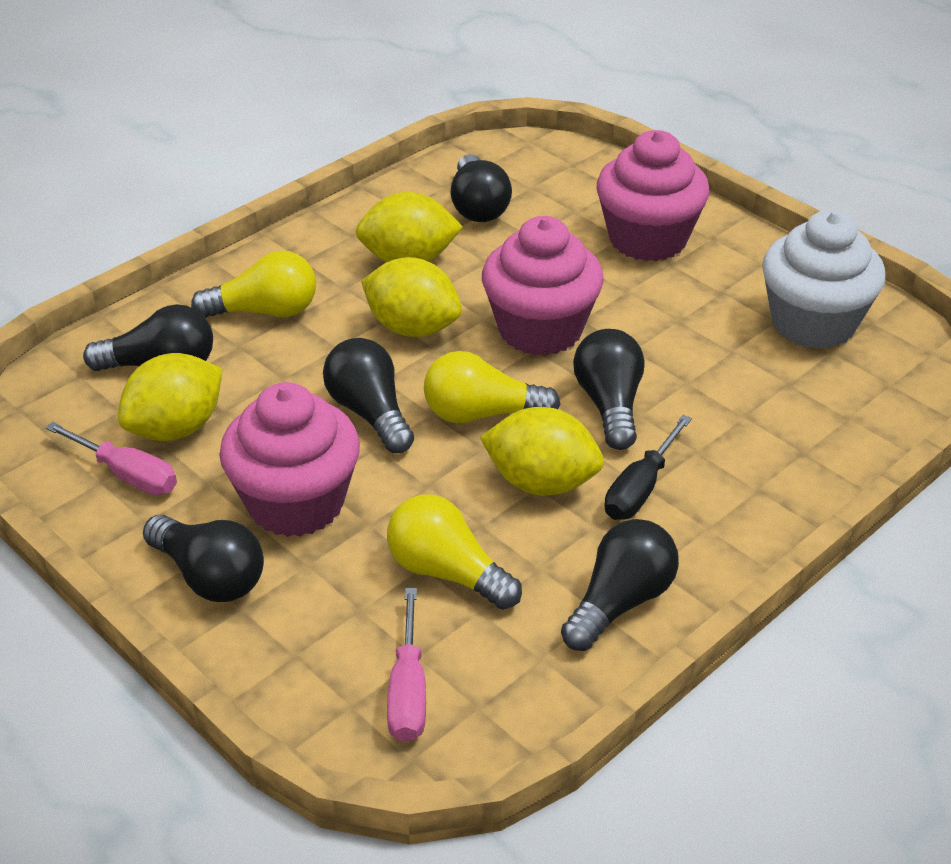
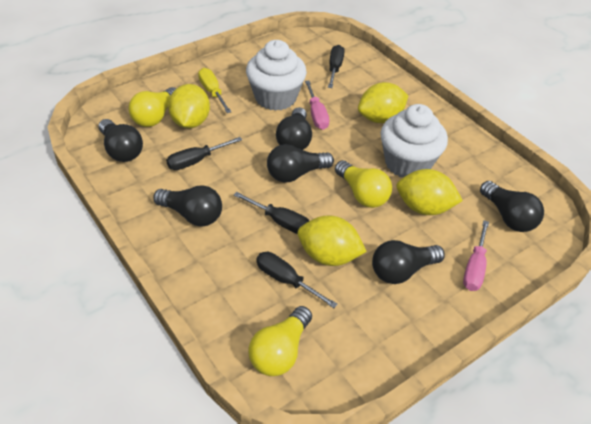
black screwdriver: 1 -> 4
pink cupcake: 3 -> 0
white cupcake: 1 -> 2
yellow screwdriver: 0 -> 1

